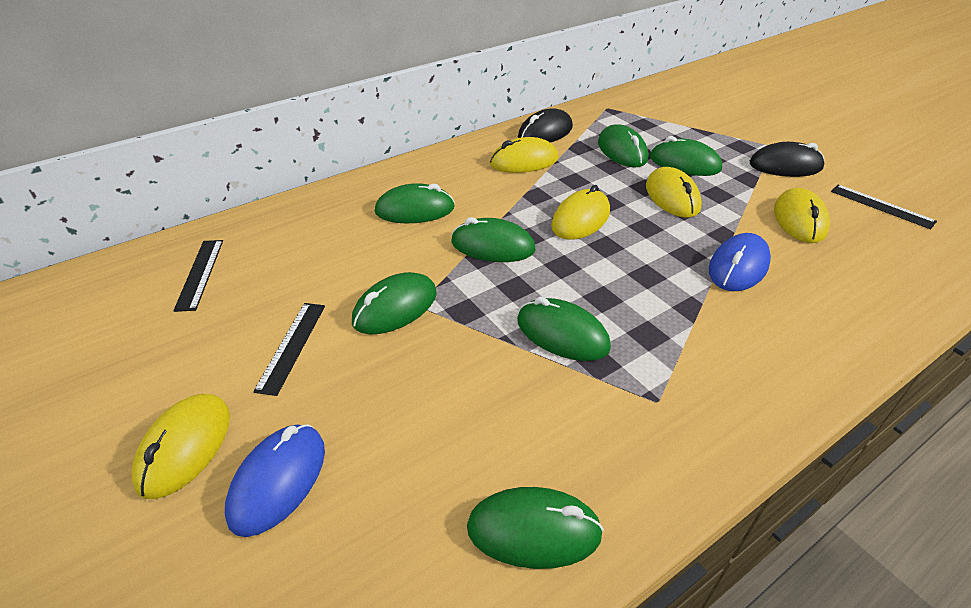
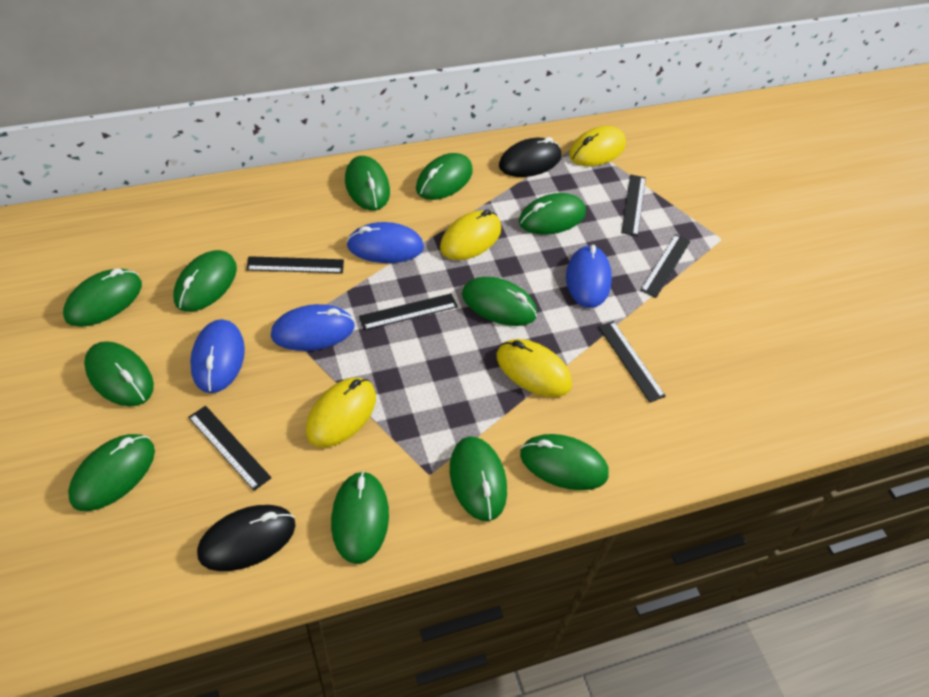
black ruler: 3 -> 6
blue mouse: 2 -> 4
green mouse: 7 -> 11
yellow mouse: 5 -> 4

